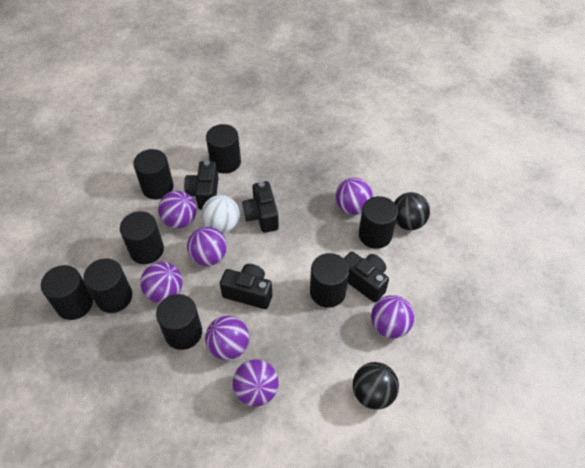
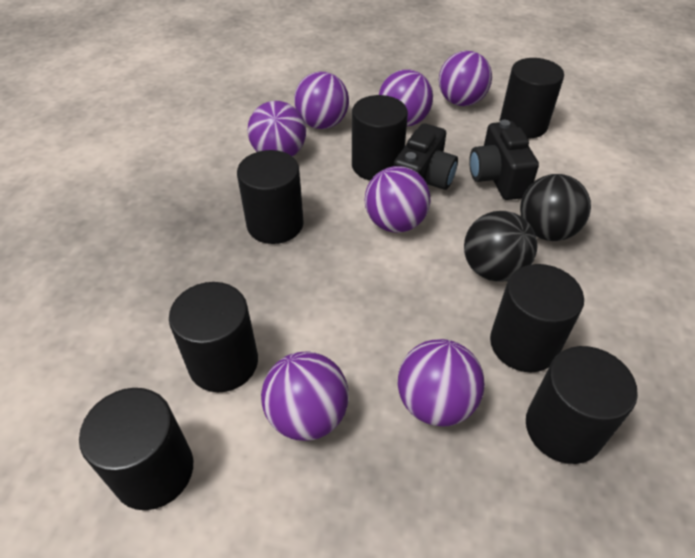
black camera: 4 -> 2
black cylinder: 8 -> 7
white ball: 1 -> 0

